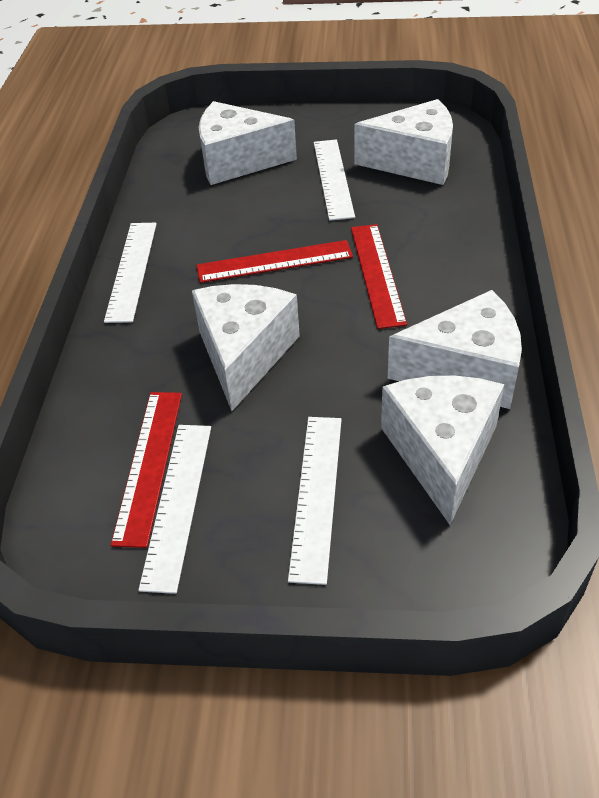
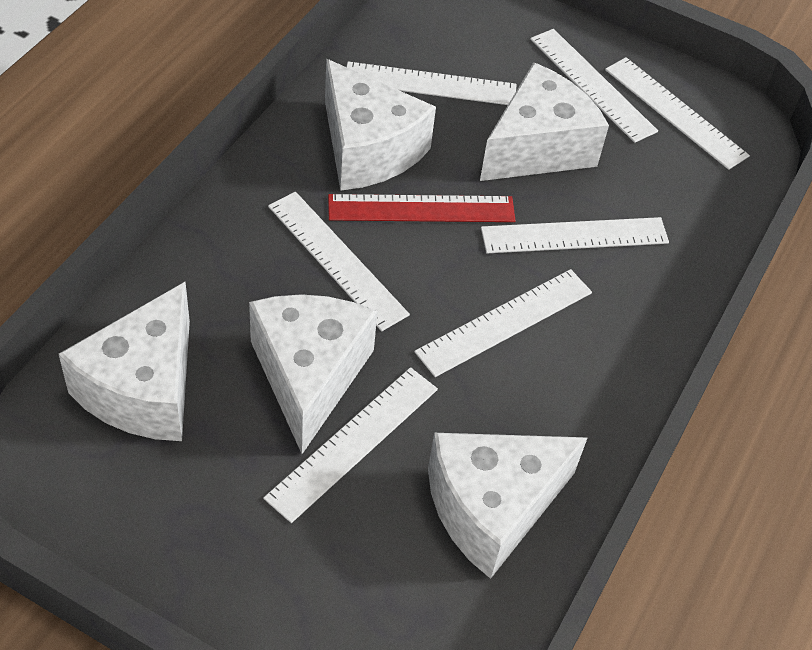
red ruler: 3 -> 1
white ruler: 4 -> 7

